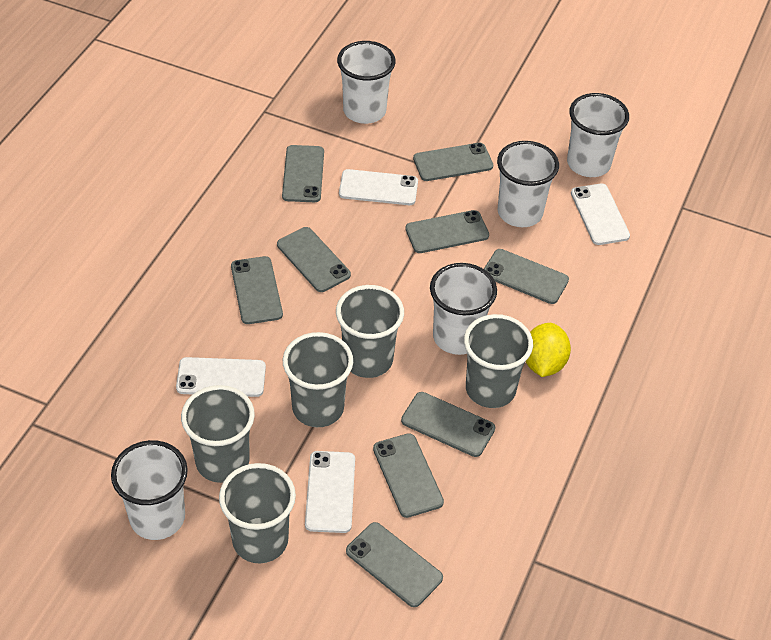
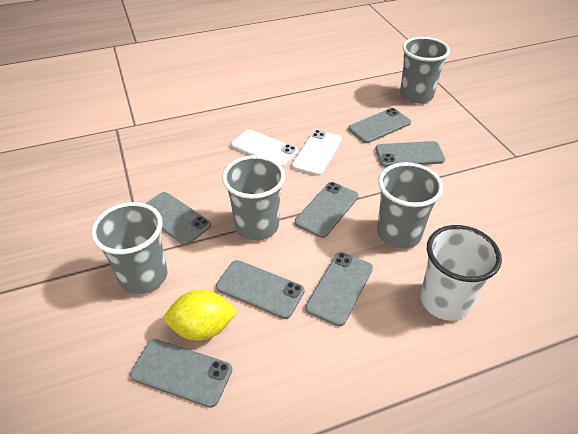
grey cup: 5 -> 4
grey phone: 9 -> 7
white cup: 5 -> 1
white phone: 4 -> 2

